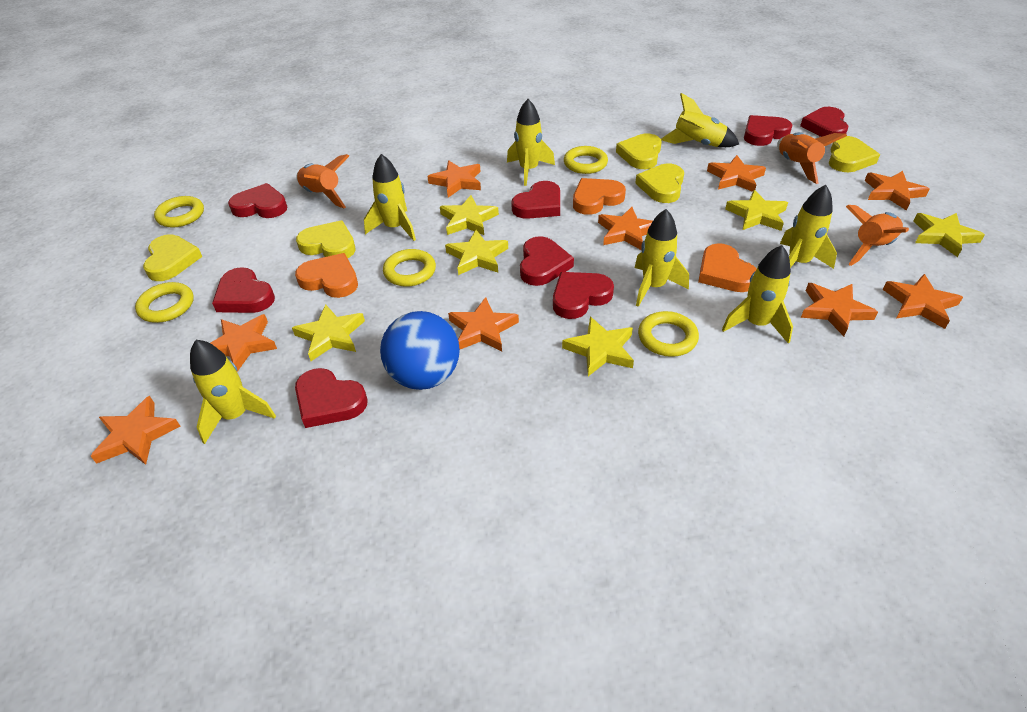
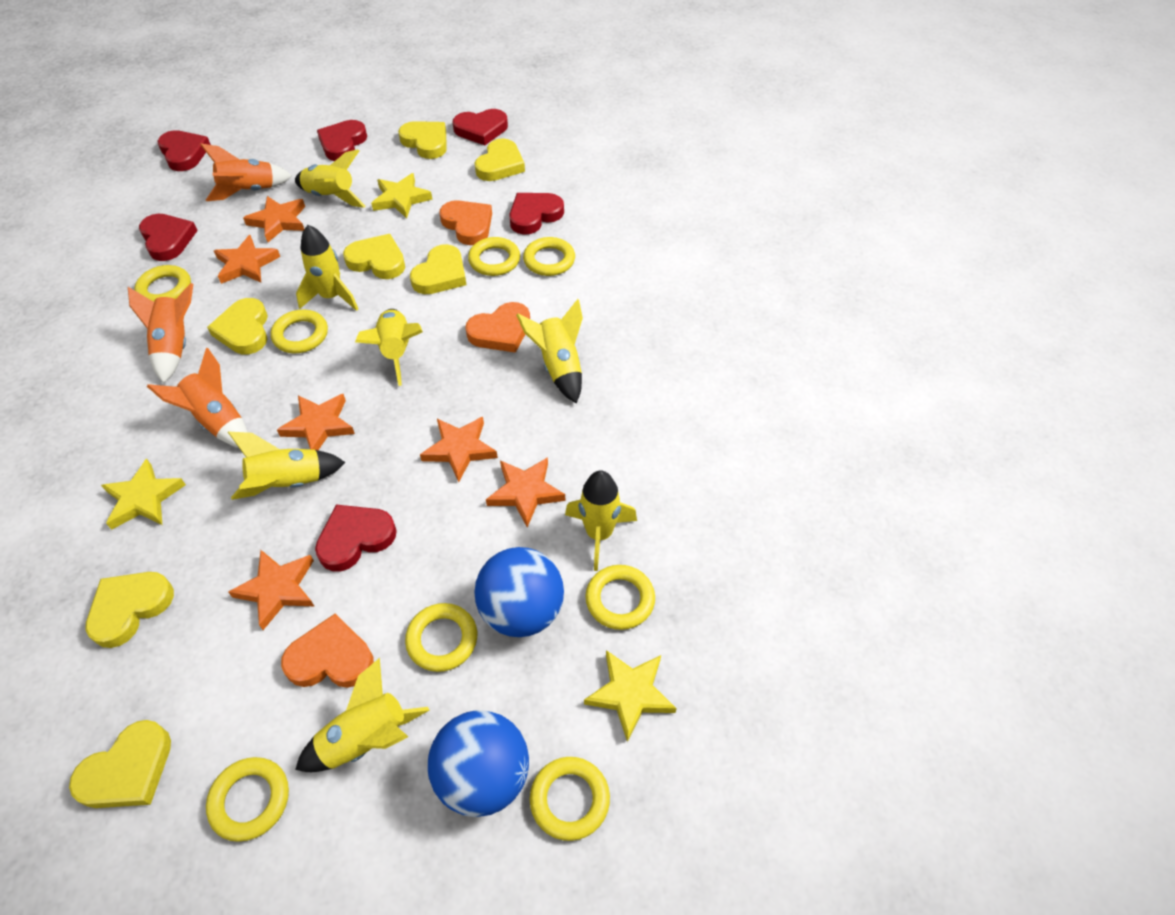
blue ball: 1 -> 2
orange star: 9 -> 6
red heart: 8 -> 6
yellow heart: 5 -> 7
yellow ring: 5 -> 8
yellow star: 6 -> 3

